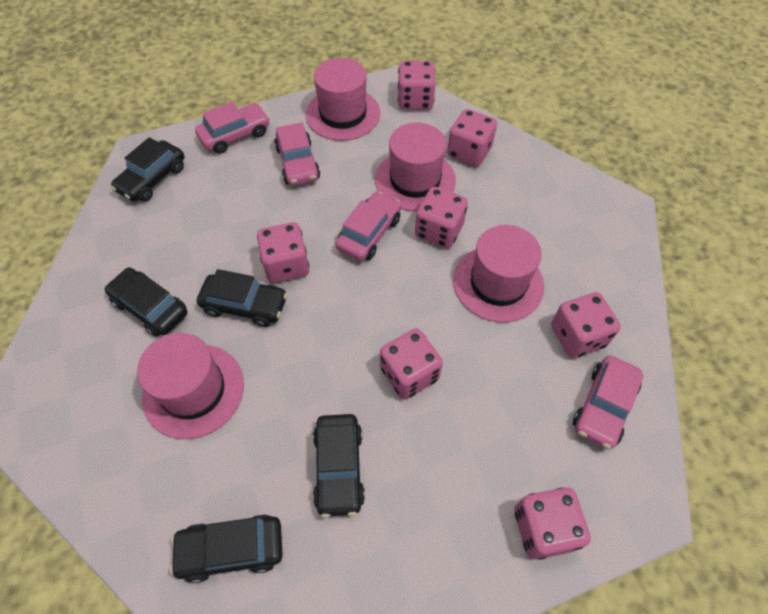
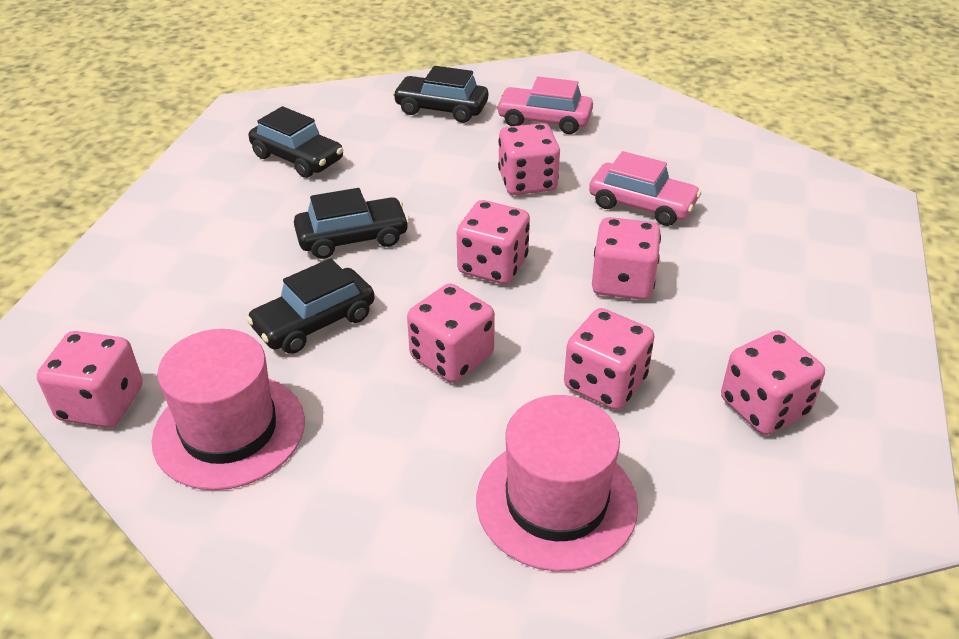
black car: 5 -> 4
pink car: 4 -> 2
pink hat: 4 -> 2

